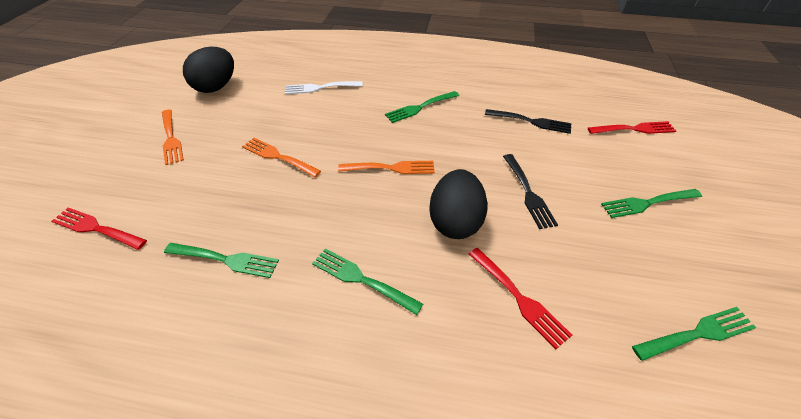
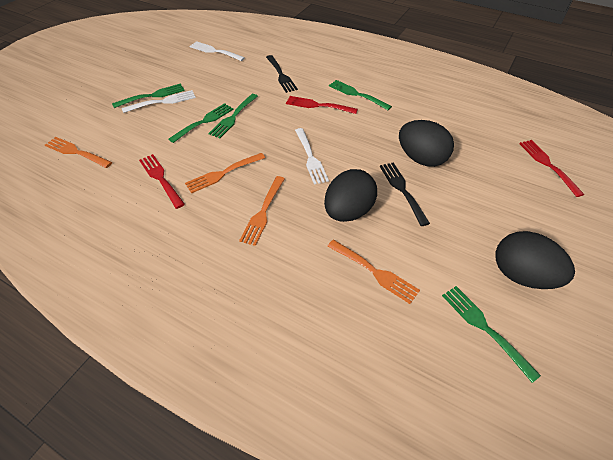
black egg: 2 -> 3
orange fork: 3 -> 4
white fork: 1 -> 3

